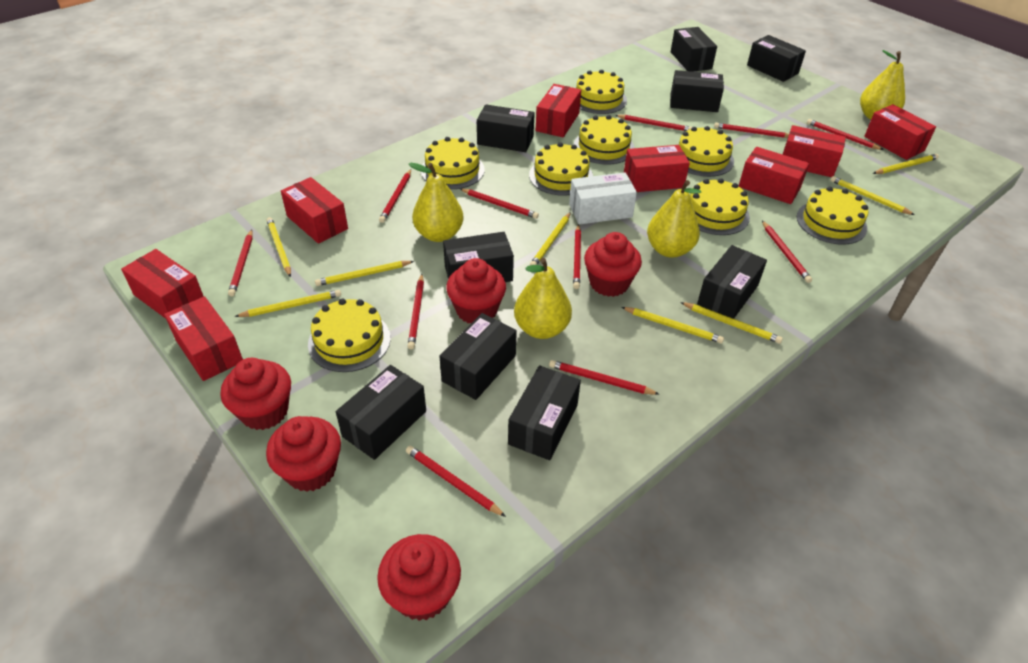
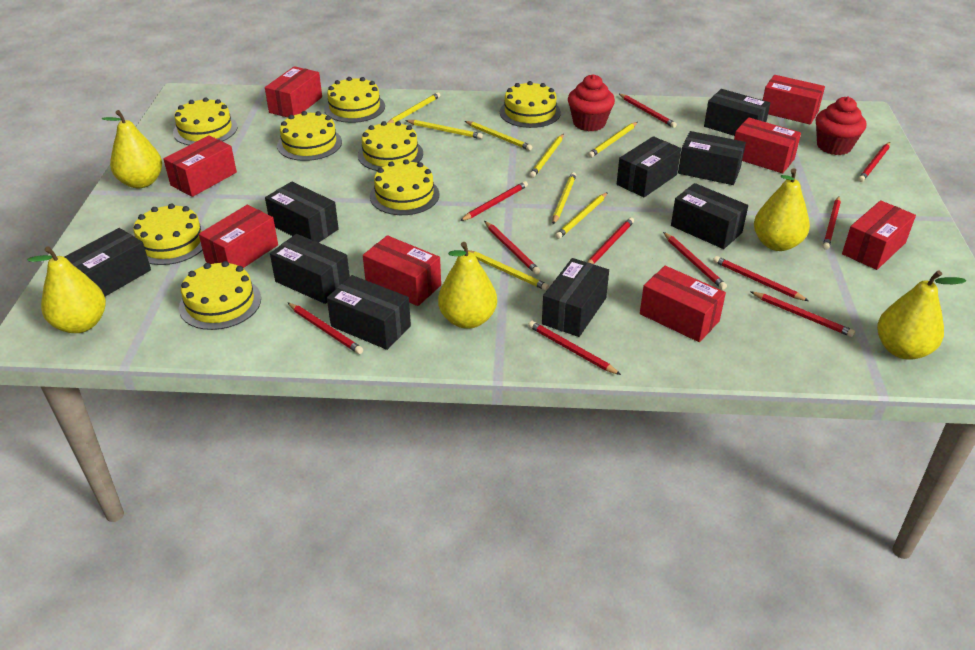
red cupcake: 5 -> 2
white box: 1 -> 0
yellow pear: 4 -> 5

